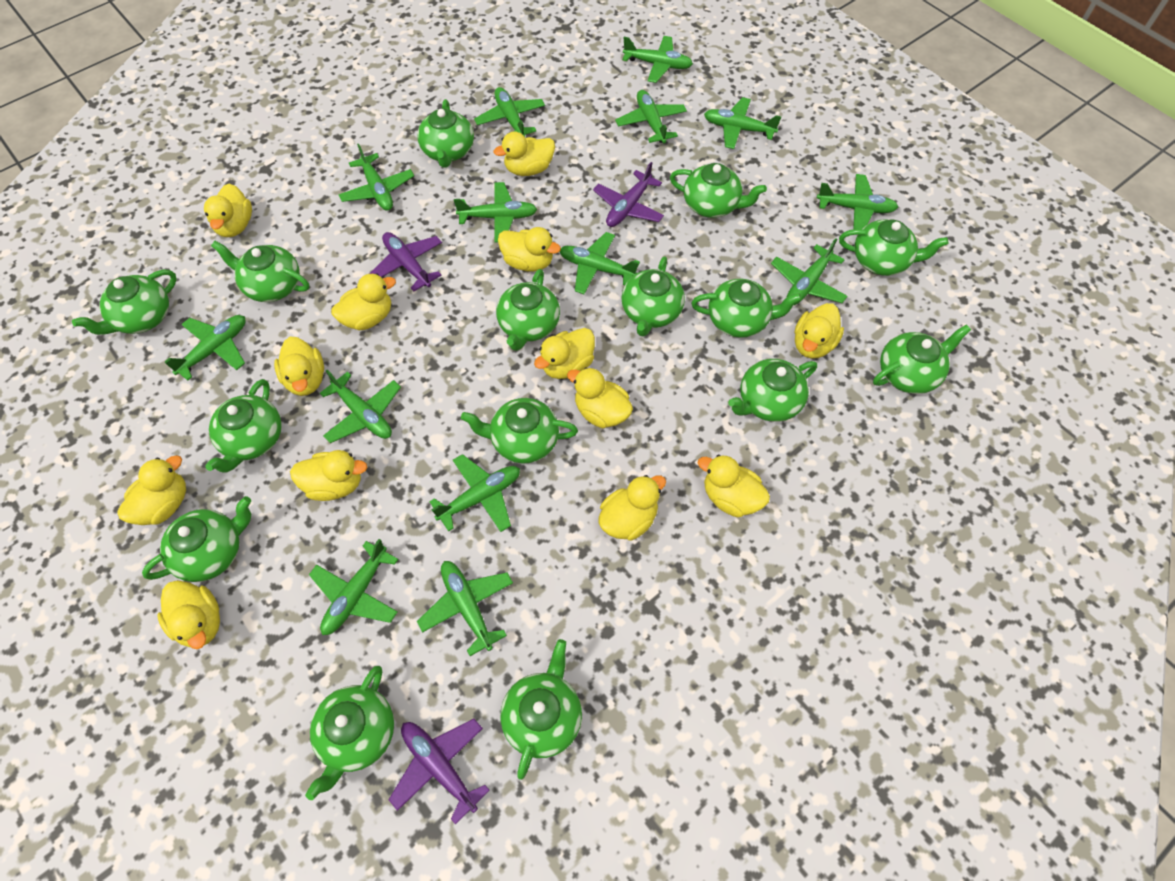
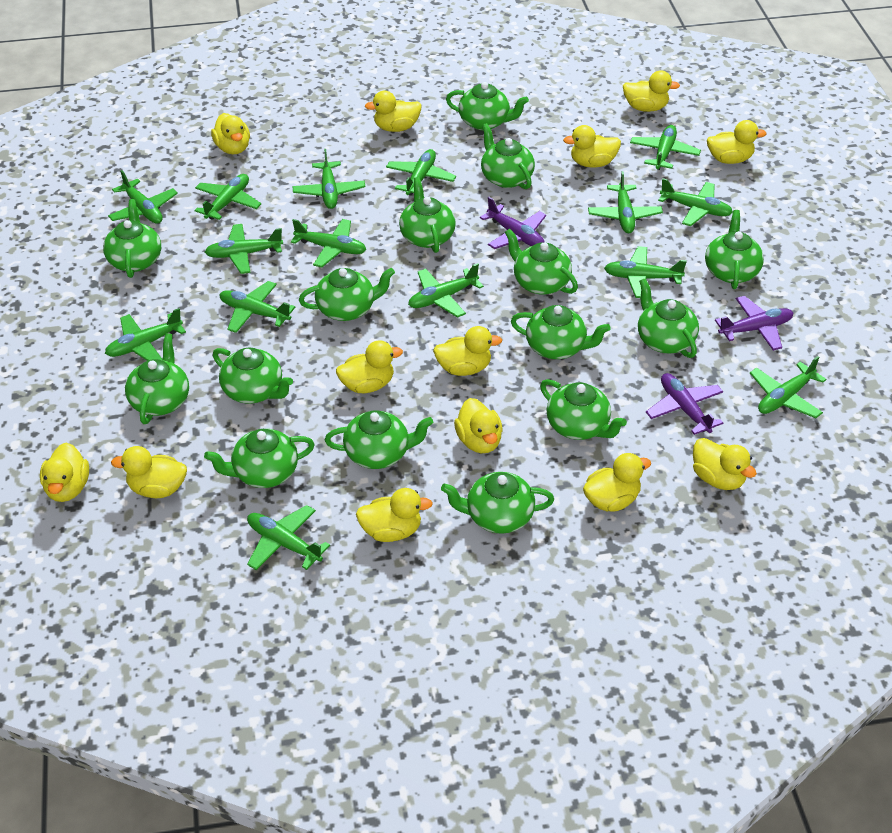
green plane: 14 -> 15

